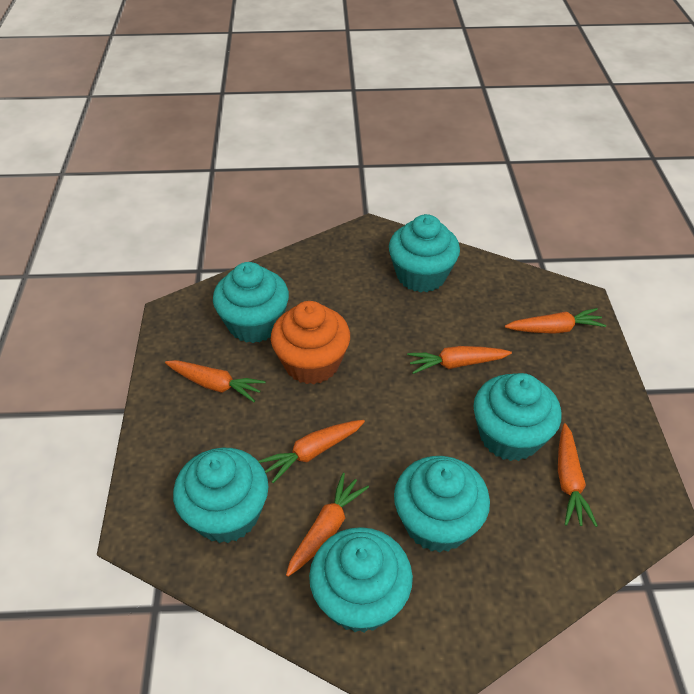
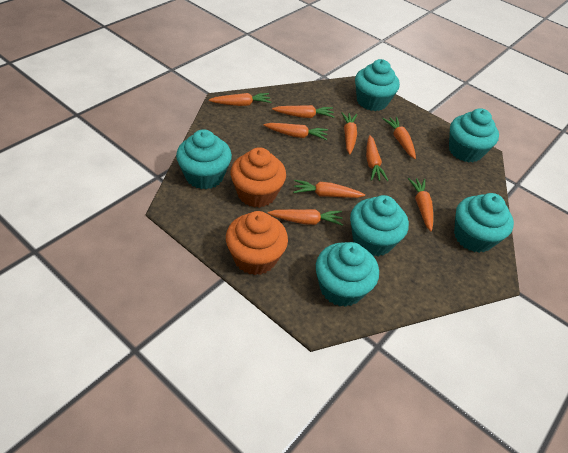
orange carrot: 6 -> 9
orange cupcake: 1 -> 2

